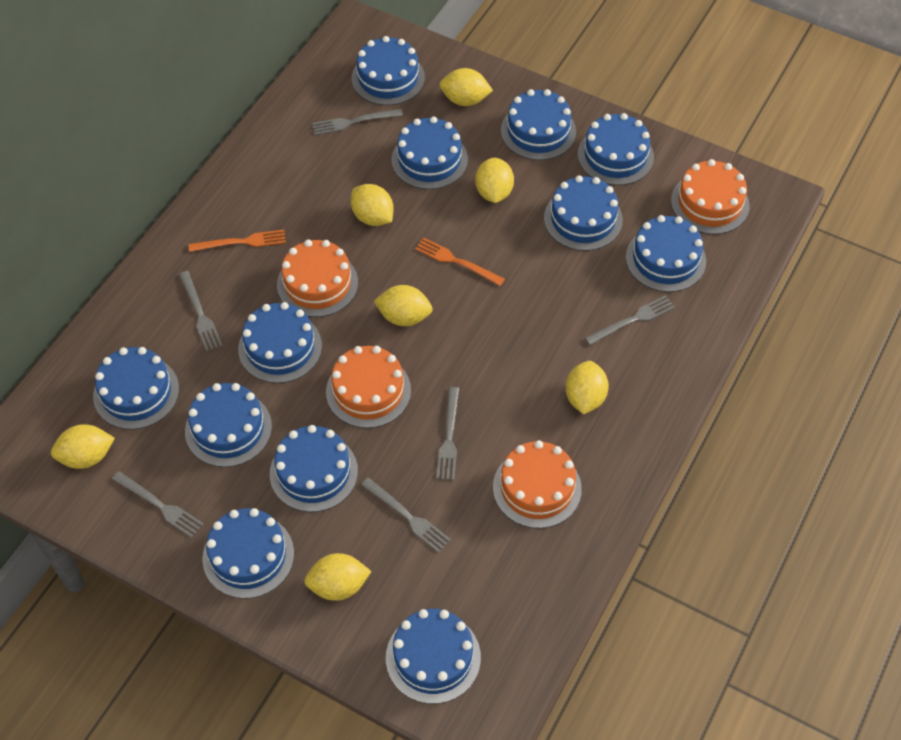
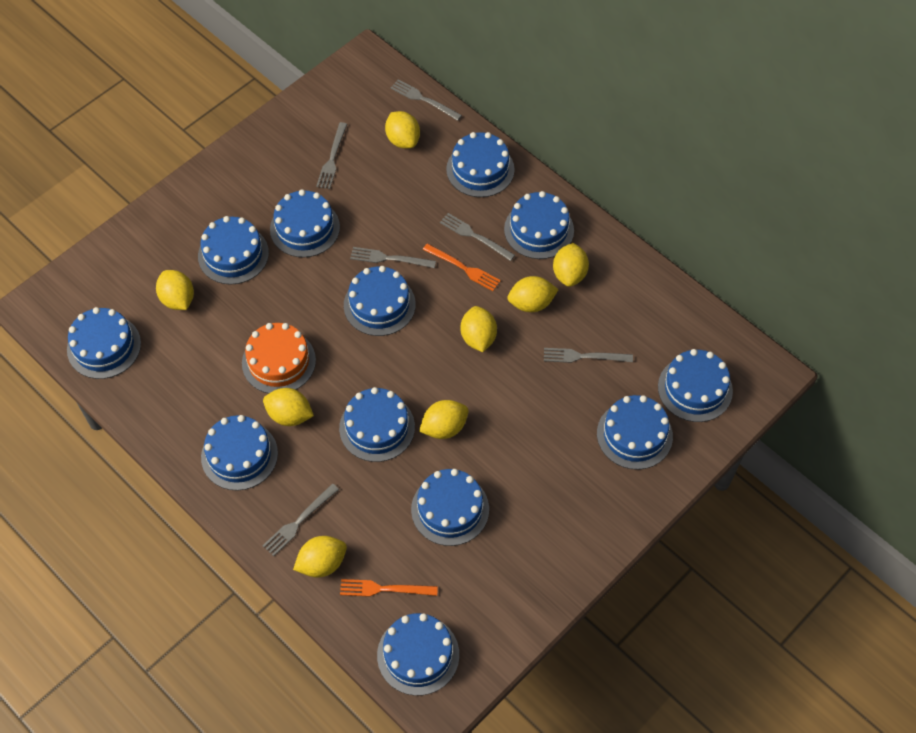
orange cake: 4 -> 1
yellow lemon: 7 -> 8

